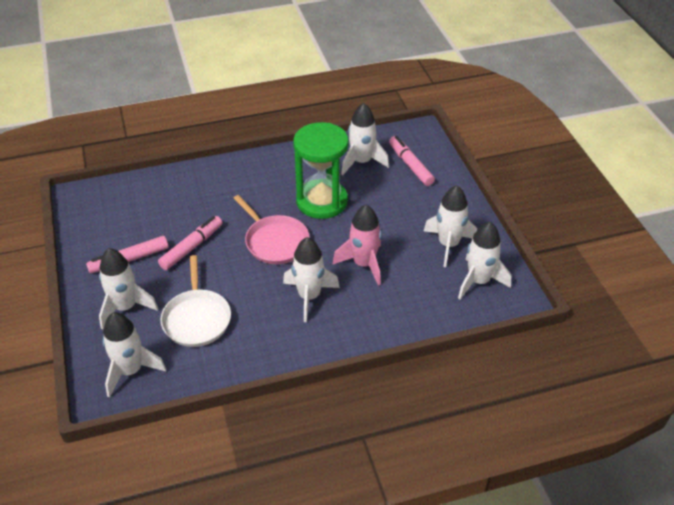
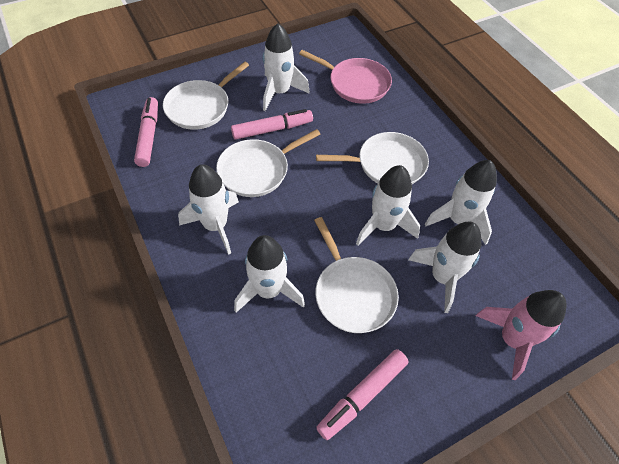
green hourglass: 1 -> 0
white pan: 1 -> 4

